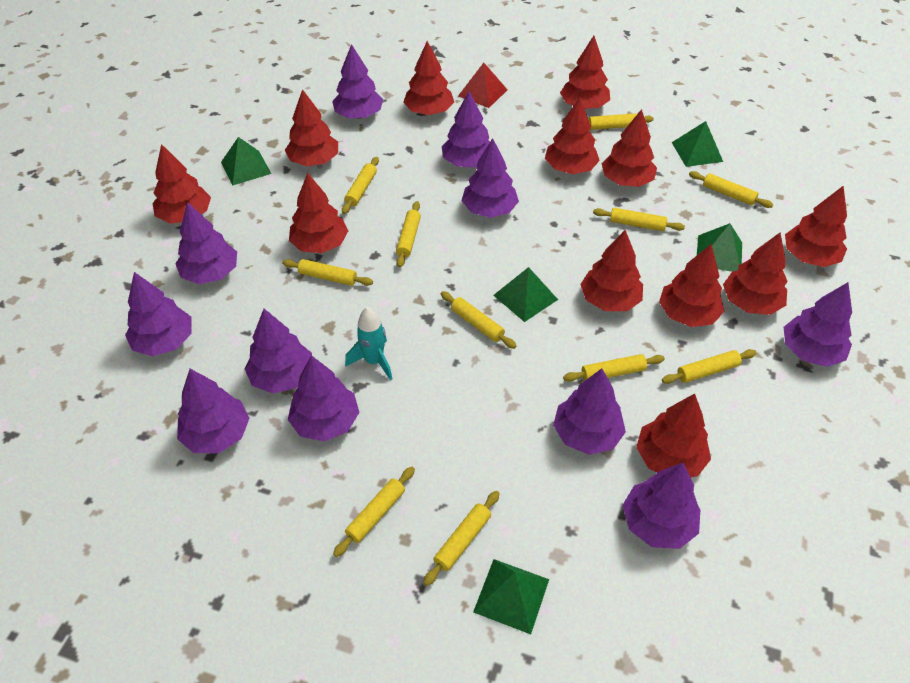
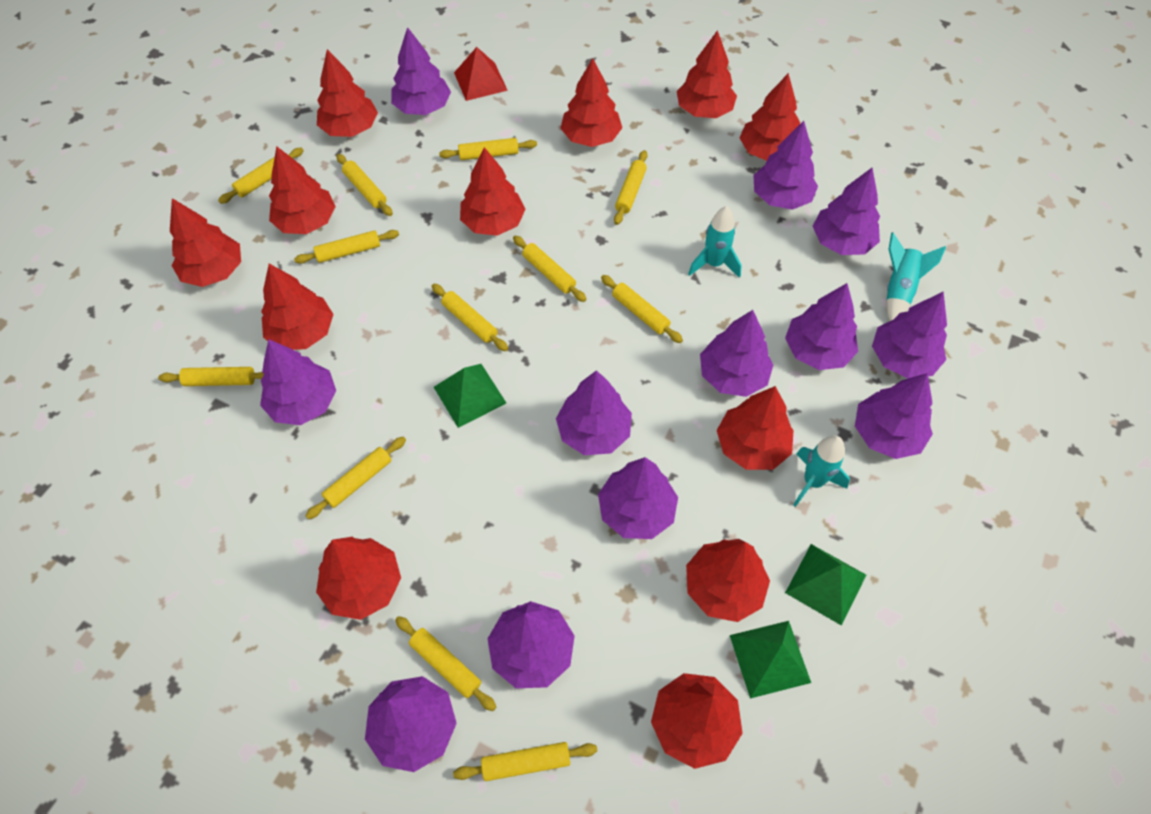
green pyramid: 5 -> 3
purple tree: 11 -> 12
turquoise rocket: 1 -> 3
yellow rolling pin: 11 -> 12

